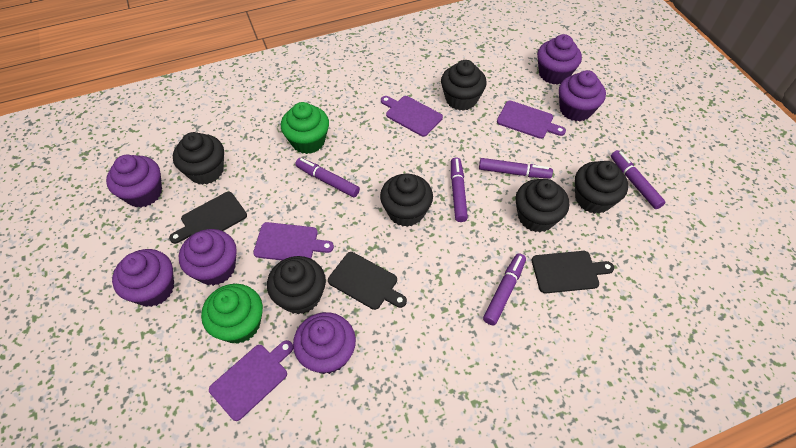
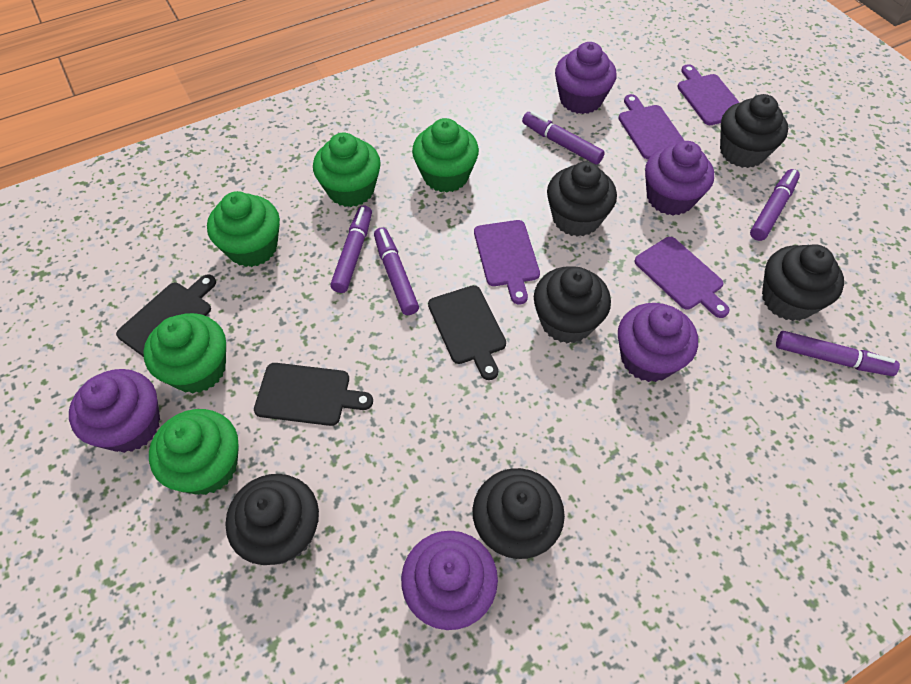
green cupcake: 2 -> 5
purple cupcake: 6 -> 5

